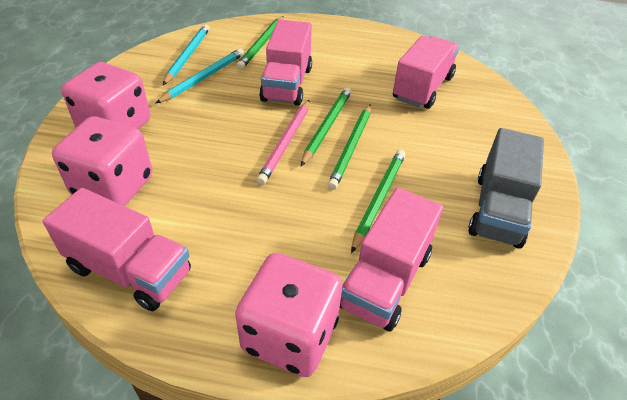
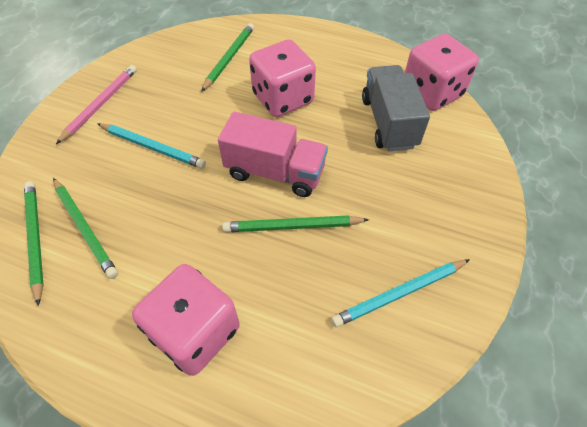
pink truck: 4 -> 1

